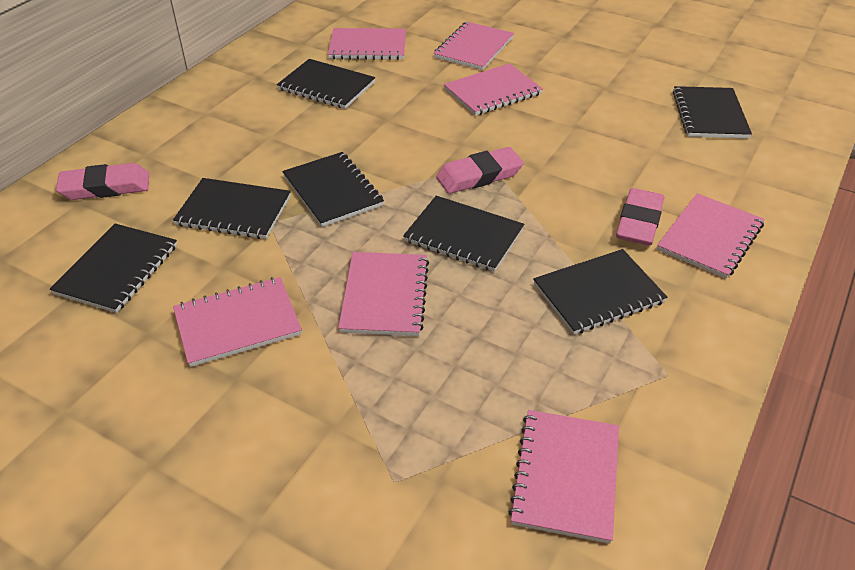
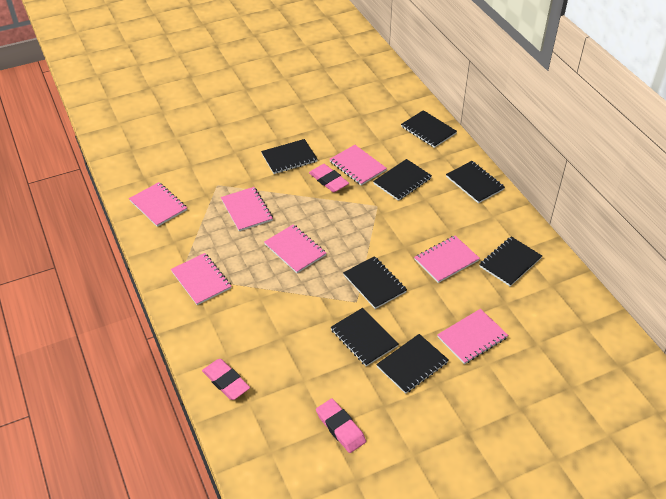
black notebook: 7 -> 8

